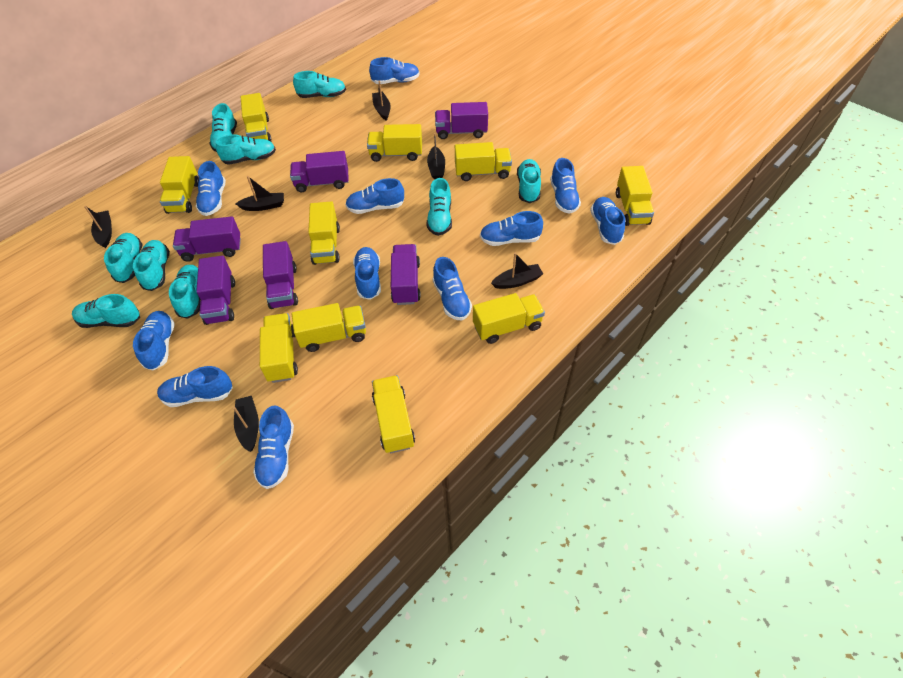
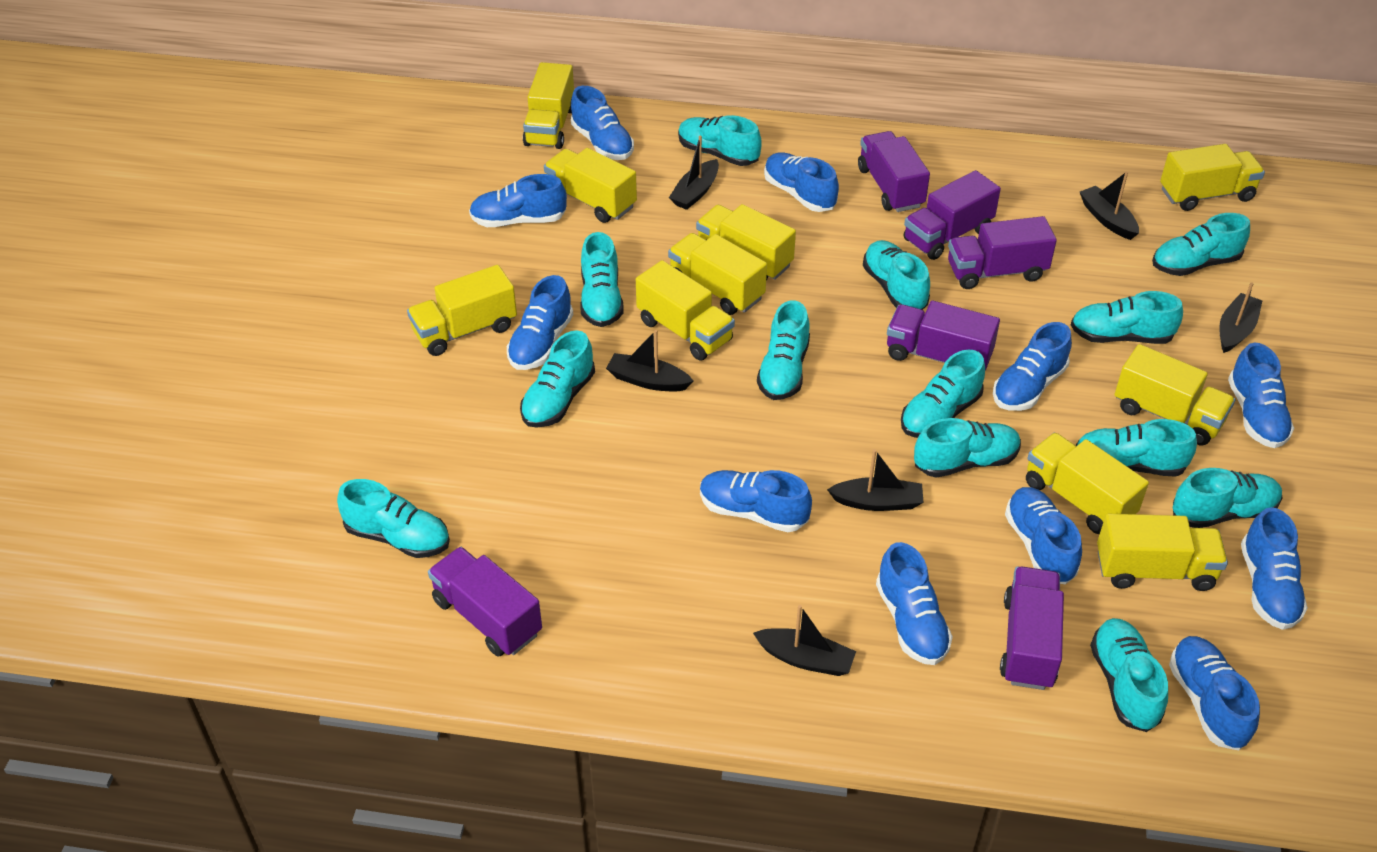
turquoise shoe: 9 -> 13

